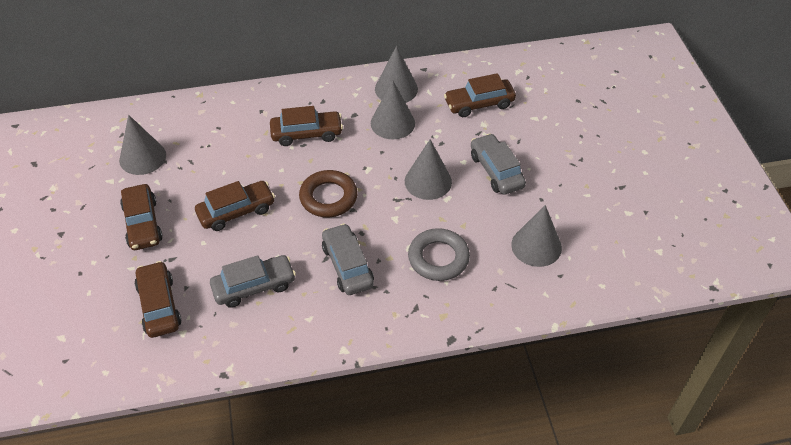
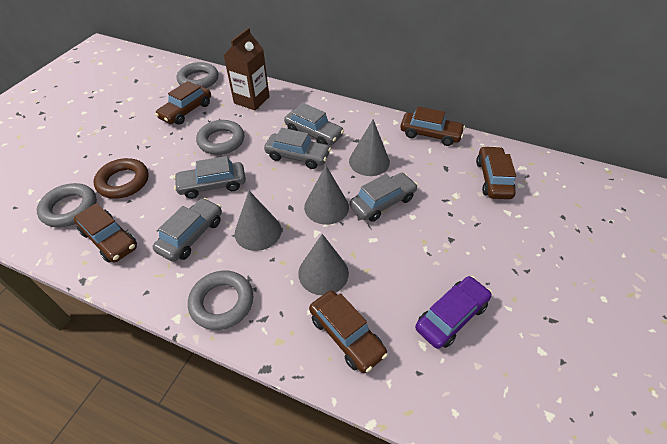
brown carton: 0 -> 1
grey car: 3 -> 5
grey cone: 5 -> 4
grey ring: 1 -> 4
purple car: 0 -> 1

